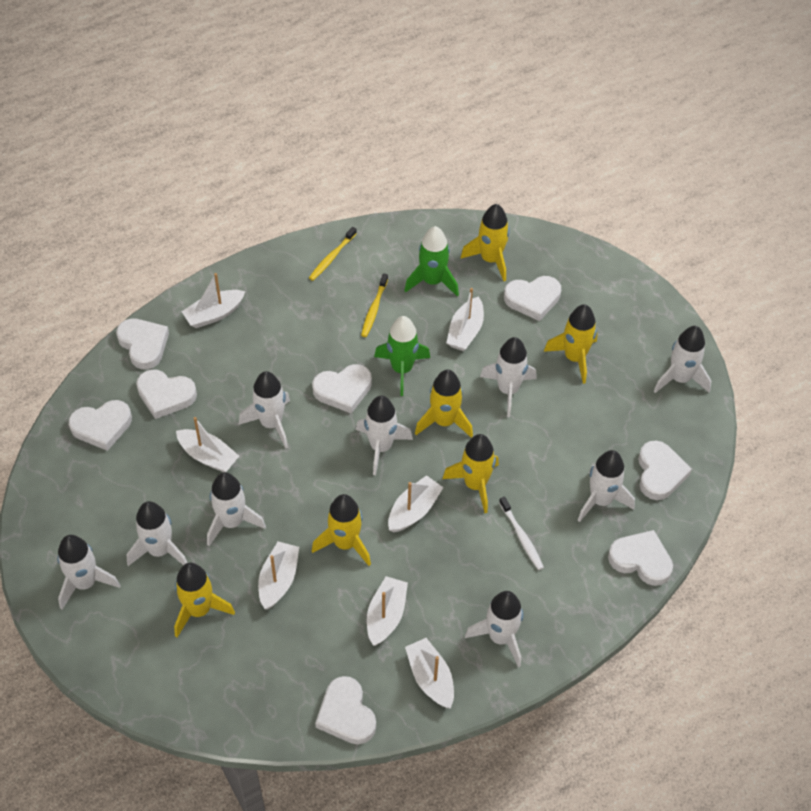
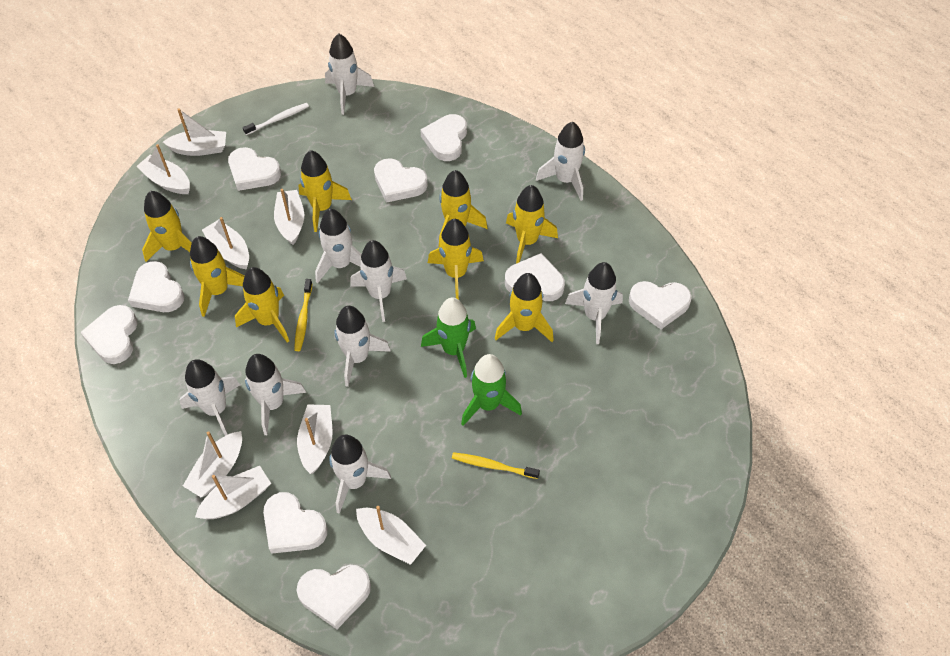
white boat: 7 -> 8
white heart: 8 -> 9
yellow rocket: 6 -> 8

